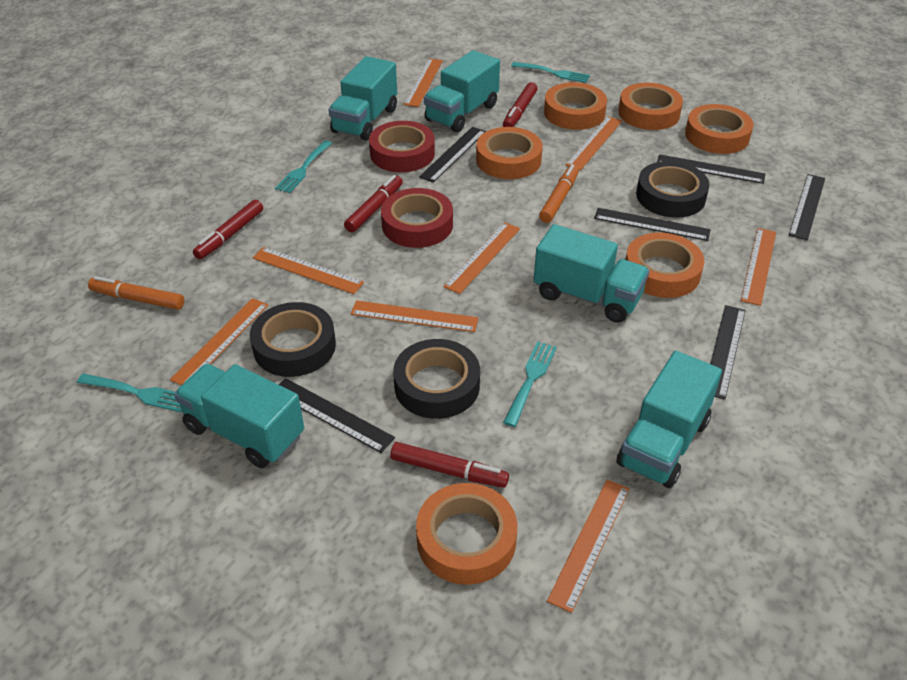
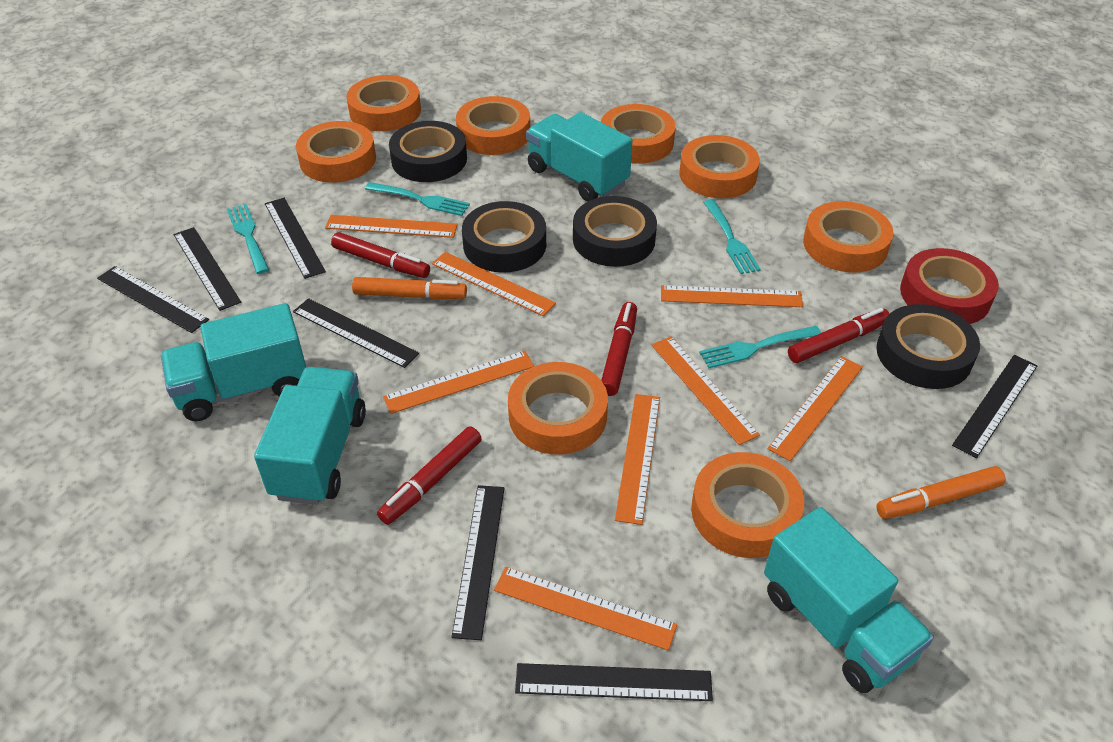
black ruler: 6 -> 7
black tape: 3 -> 4
orange tape: 6 -> 8
red tape: 2 -> 1
turquoise truck: 5 -> 4

